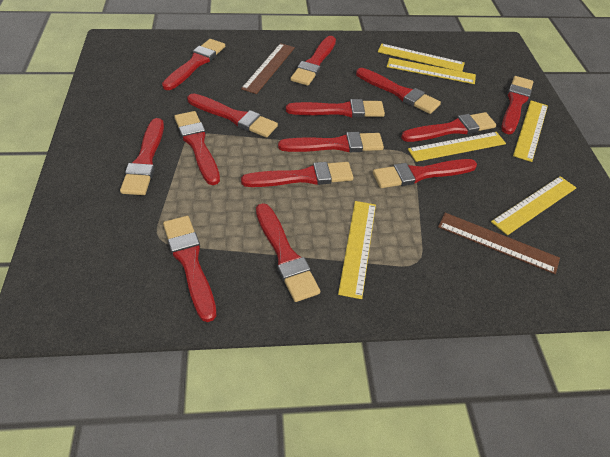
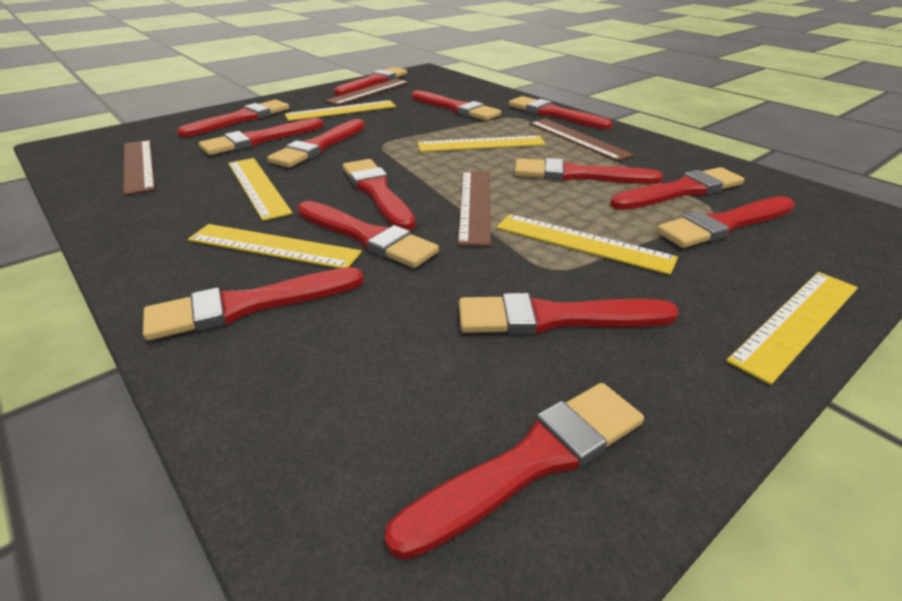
brown ruler: 2 -> 4

